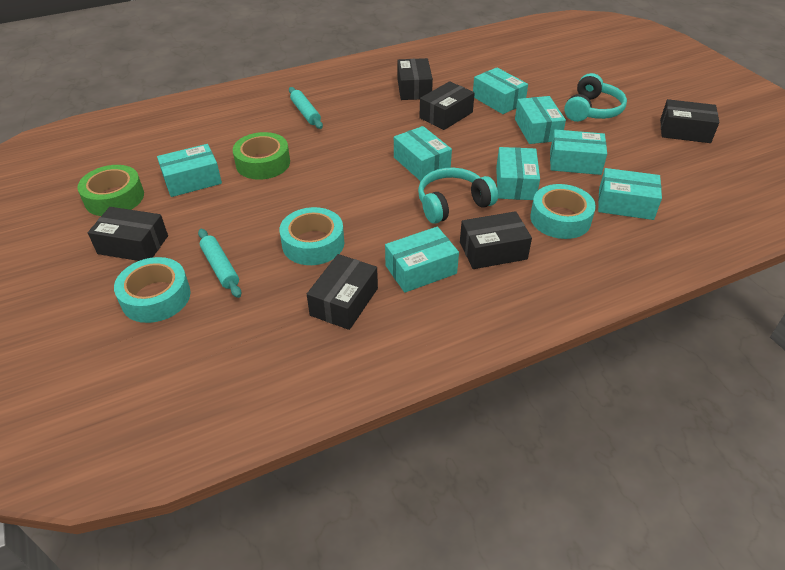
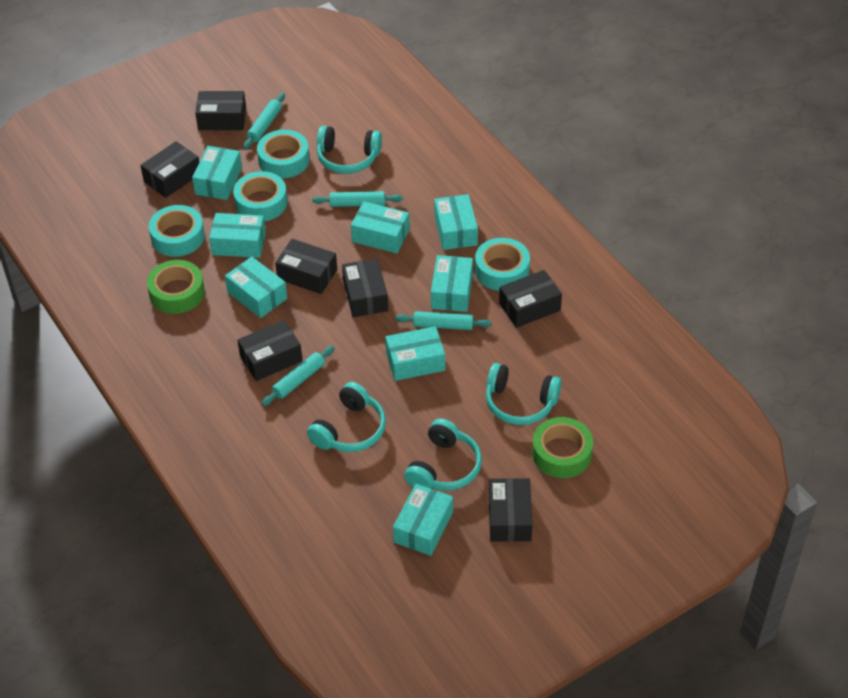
black box: 6 -> 7
turquoise headphones: 2 -> 4
turquoise rolling pin: 2 -> 4
turquoise tape: 3 -> 4

